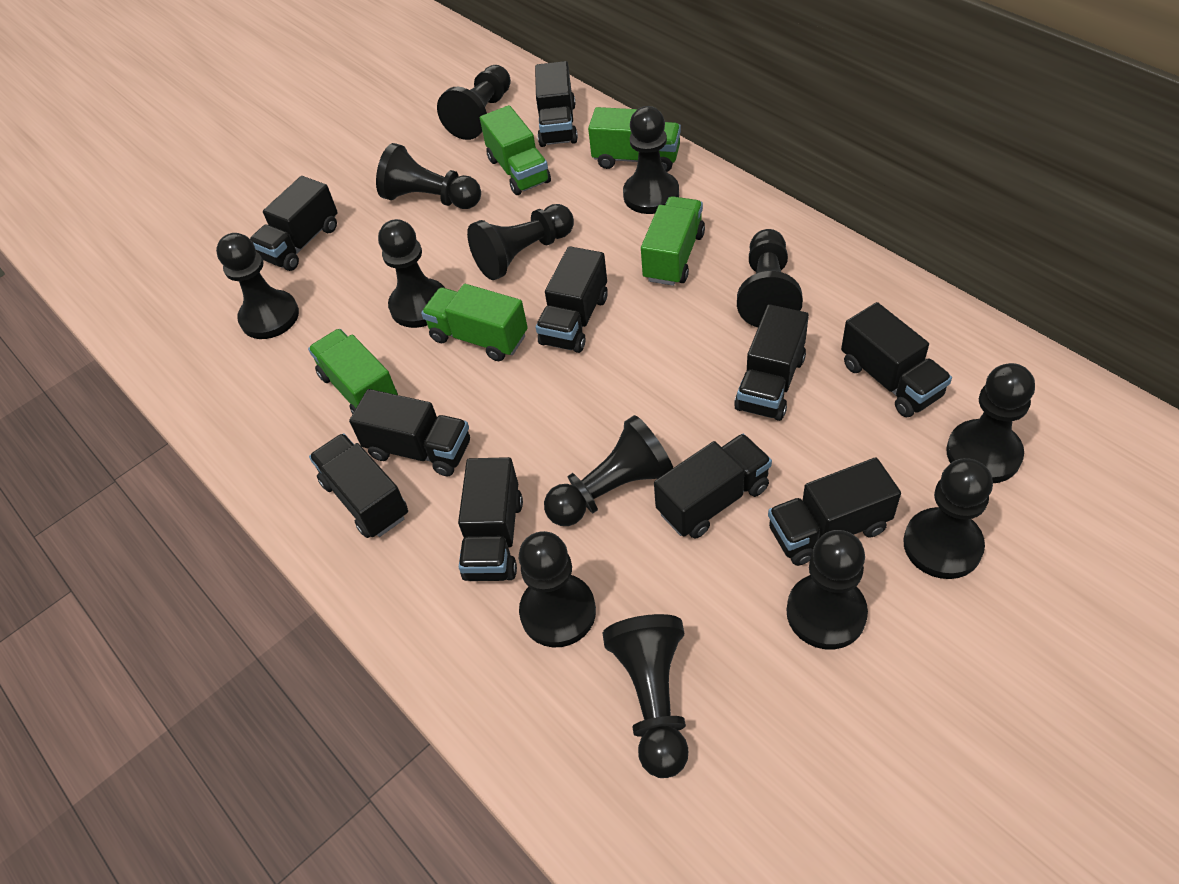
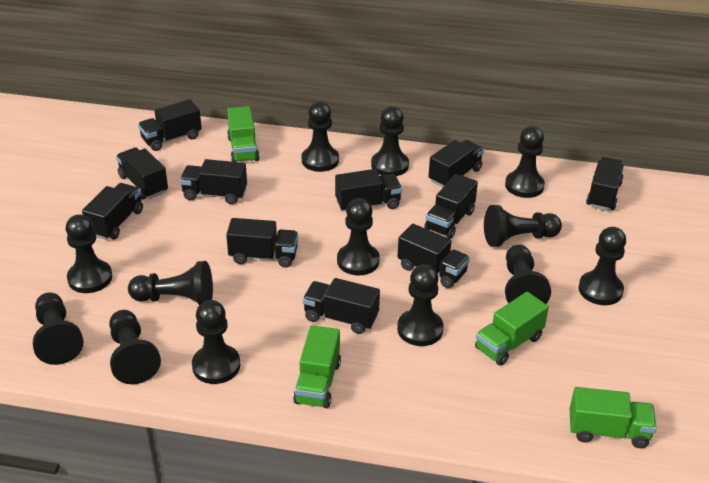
black truck: 10 -> 11
green truck: 5 -> 4

